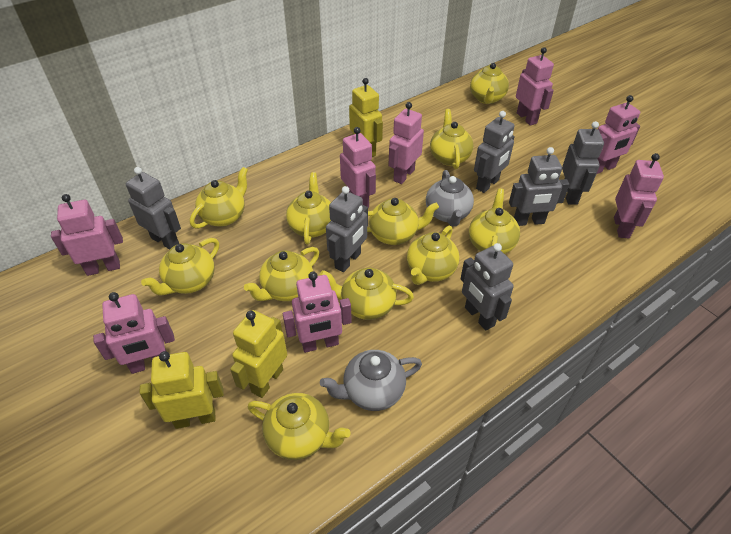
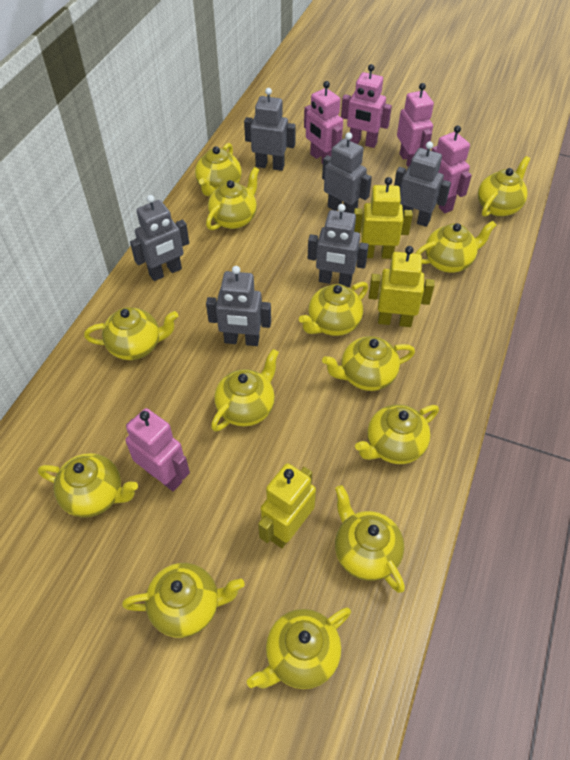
grey teapot: 2 -> 0
pink robot: 8 -> 5
yellow teapot: 11 -> 13

